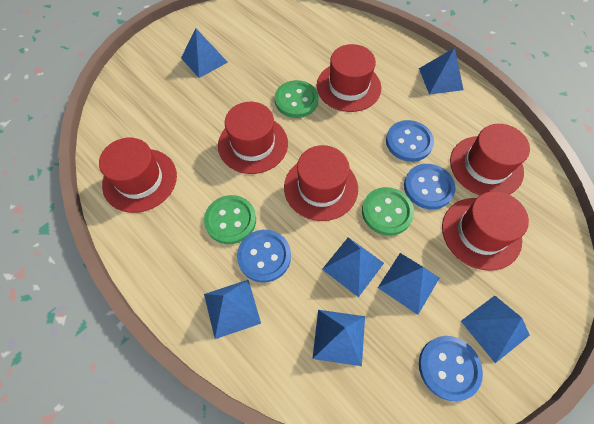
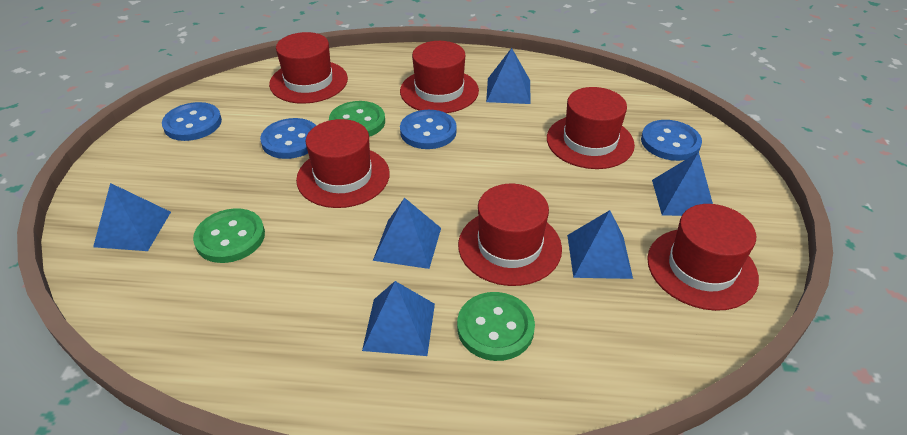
blue pyramid: 7 -> 6

